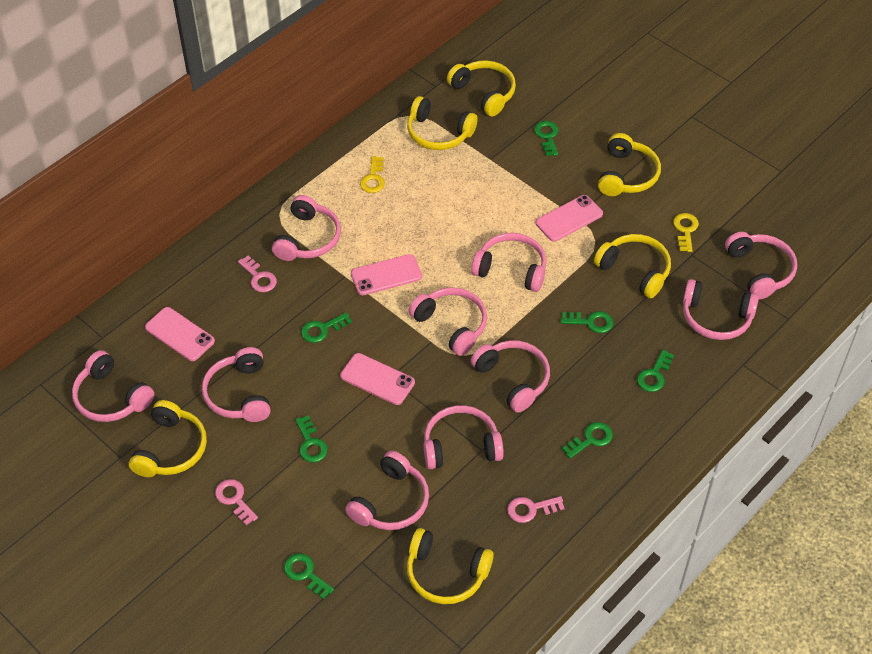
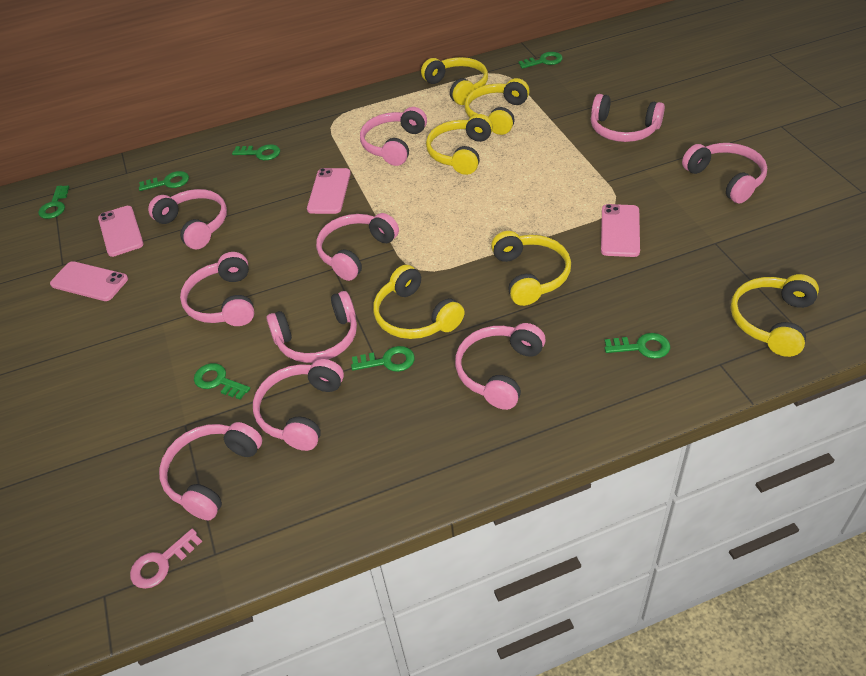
pink key: 3 -> 1
yellow key: 2 -> 0

